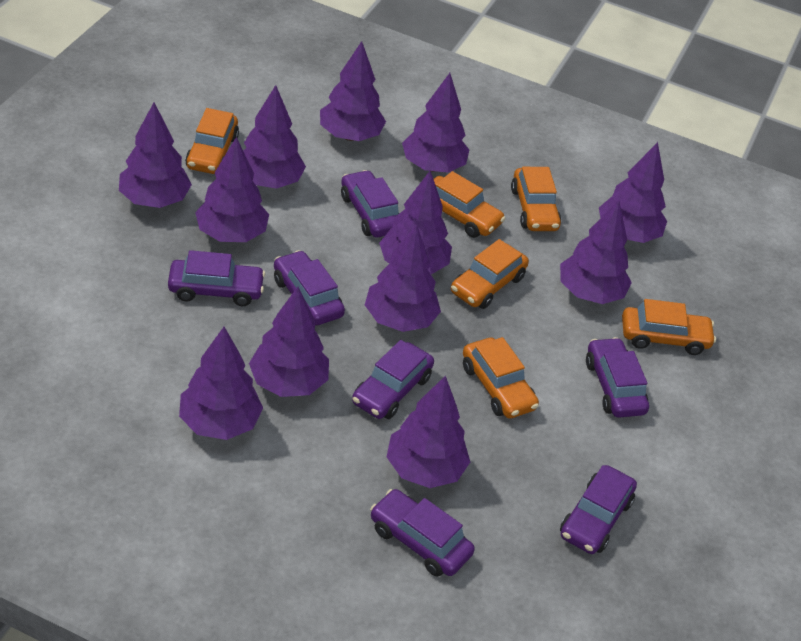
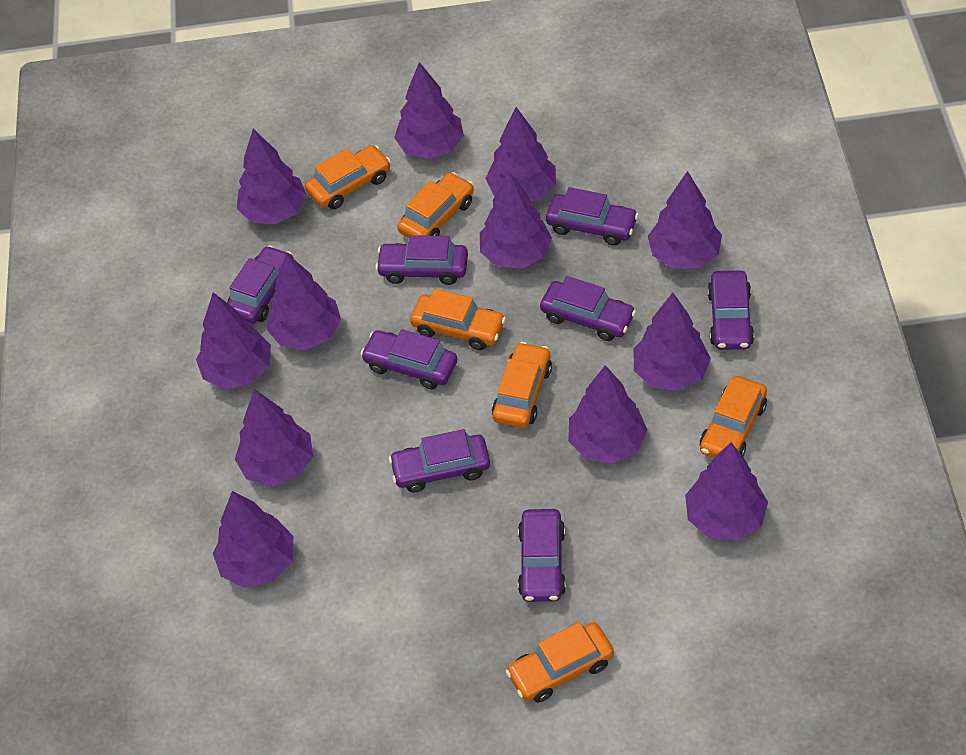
purple car: 7 -> 8

